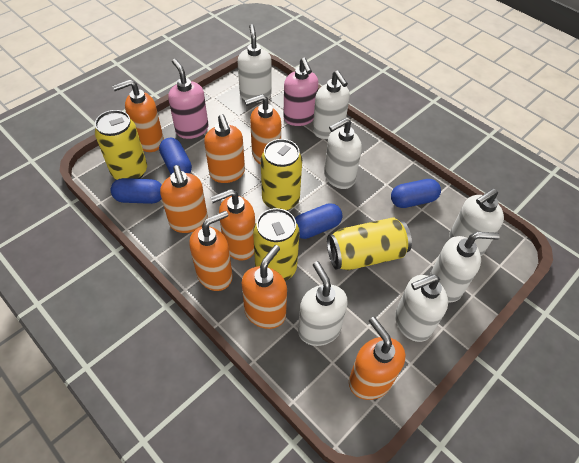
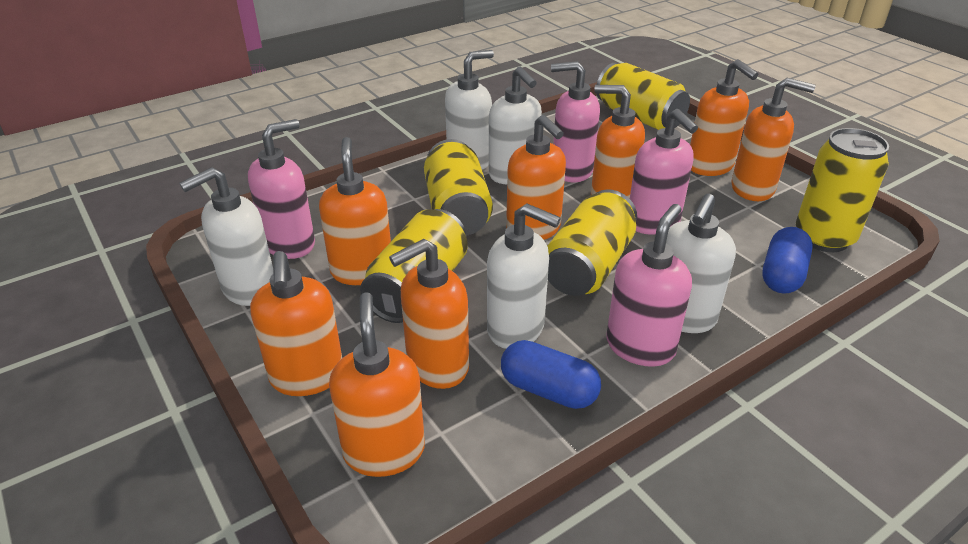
blue capsule: 4 -> 2
pink soap dispenser: 2 -> 4
white soap dispenser: 7 -> 5
yellow can: 4 -> 5

